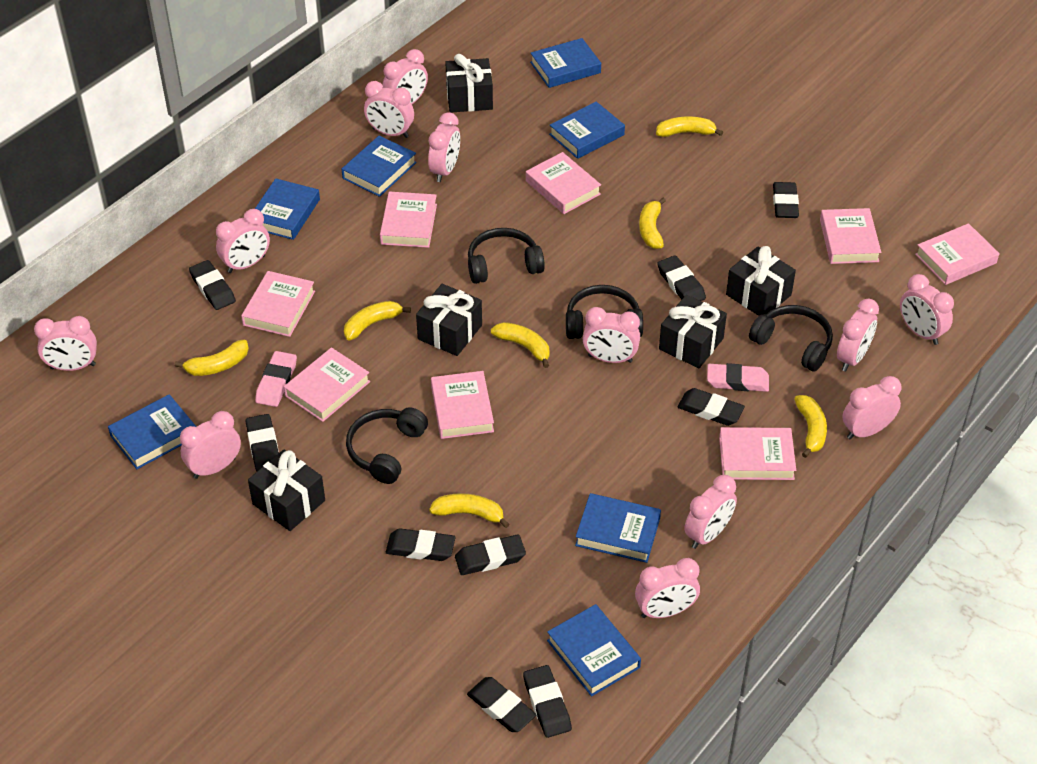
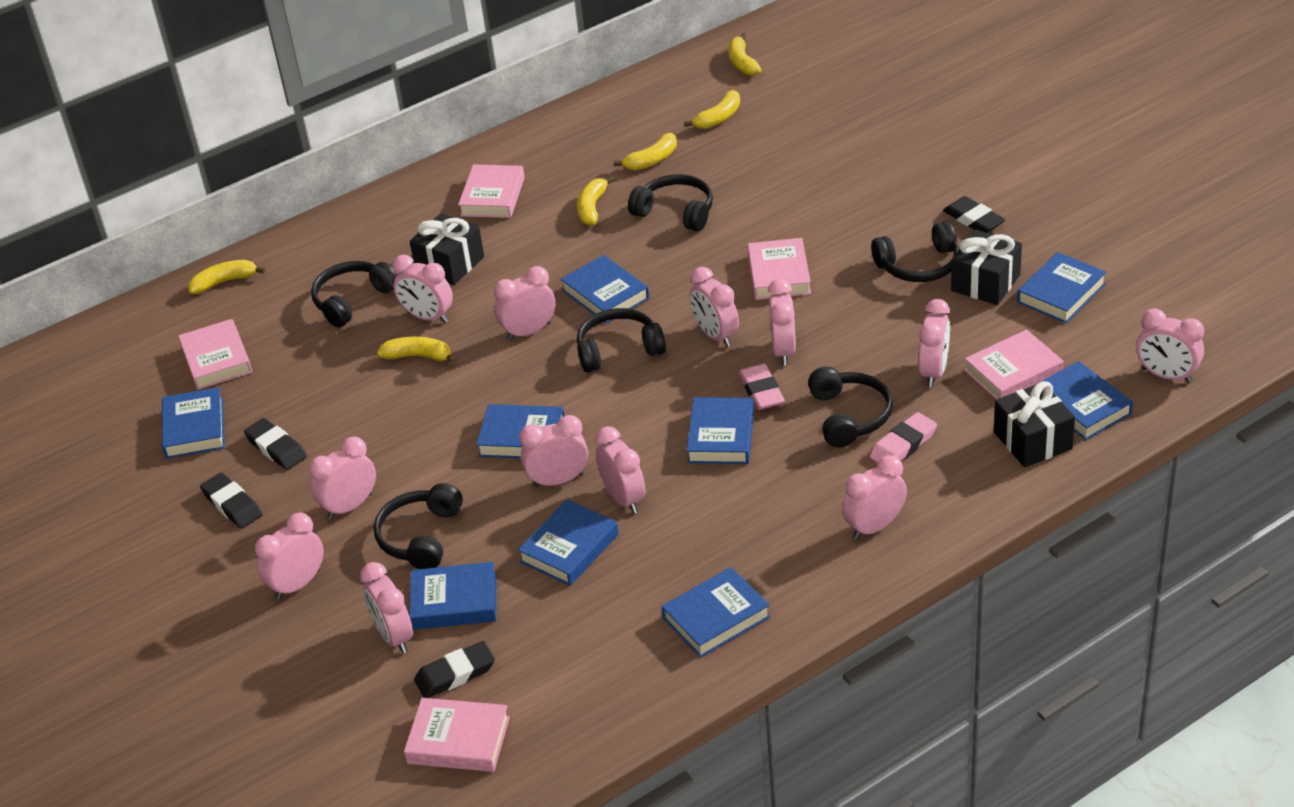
black eraser: 9 -> 4
black gift: 5 -> 3
black headphones: 4 -> 6
blue book: 7 -> 9
pink book: 8 -> 5
yellow banana: 7 -> 6

